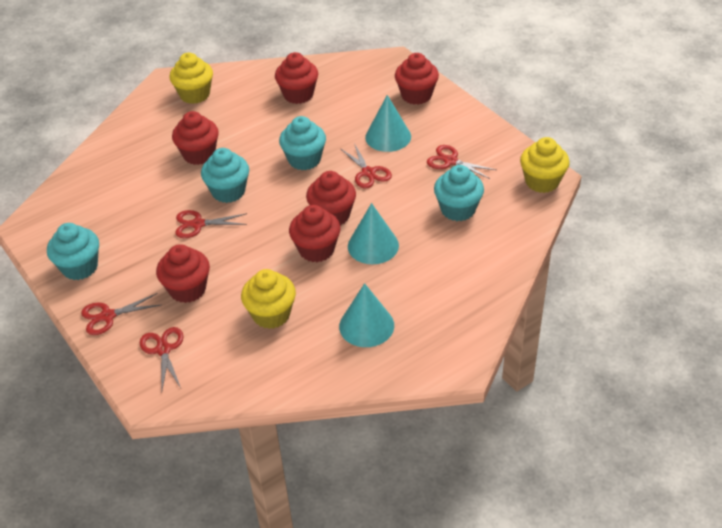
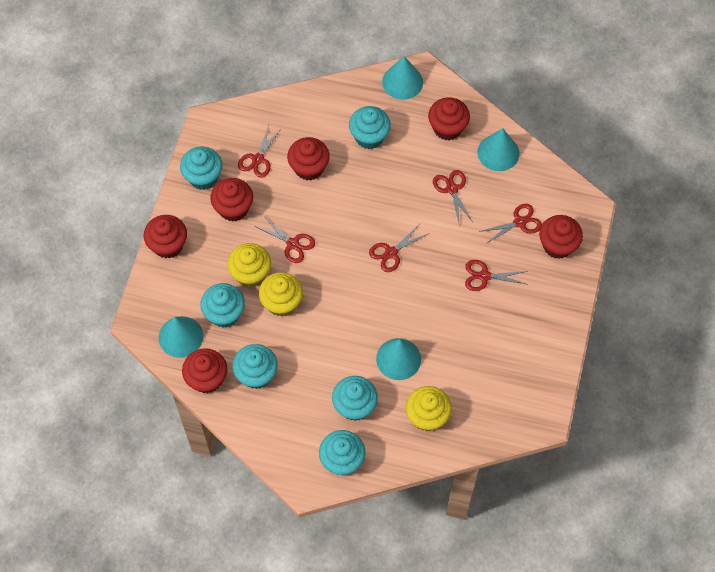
red scissors: 5 -> 6
turquoise cone: 3 -> 4
turquoise cupcake: 4 -> 6

